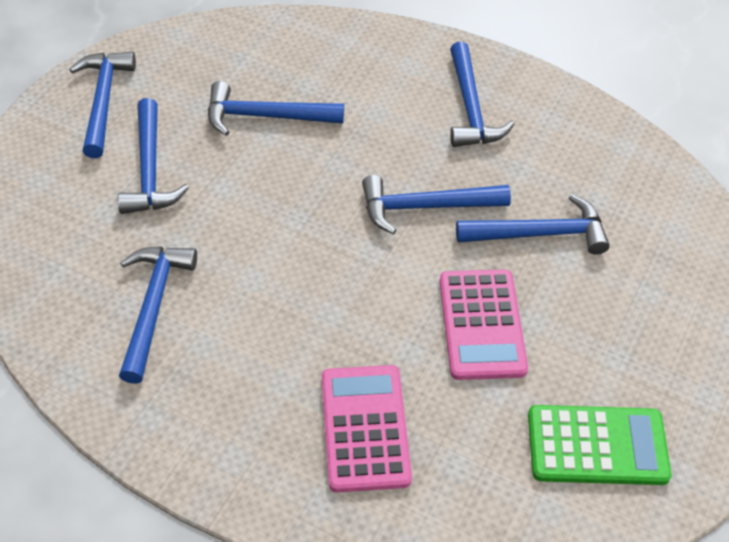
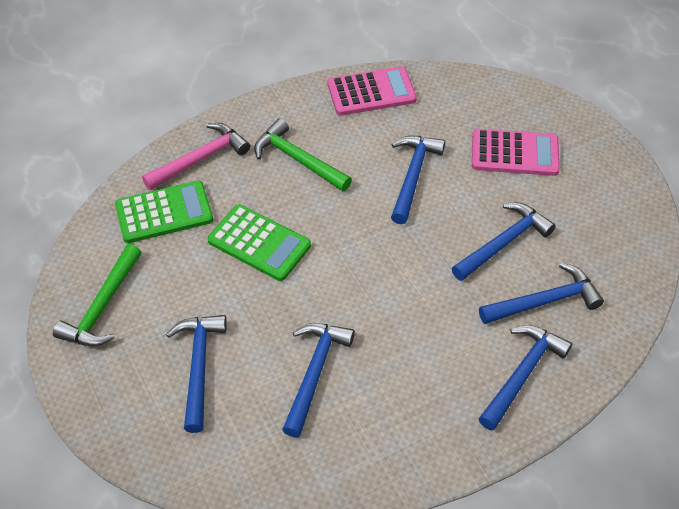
blue hammer: 7 -> 6
green calculator: 1 -> 2
green hammer: 0 -> 2
pink hammer: 0 -> 1

